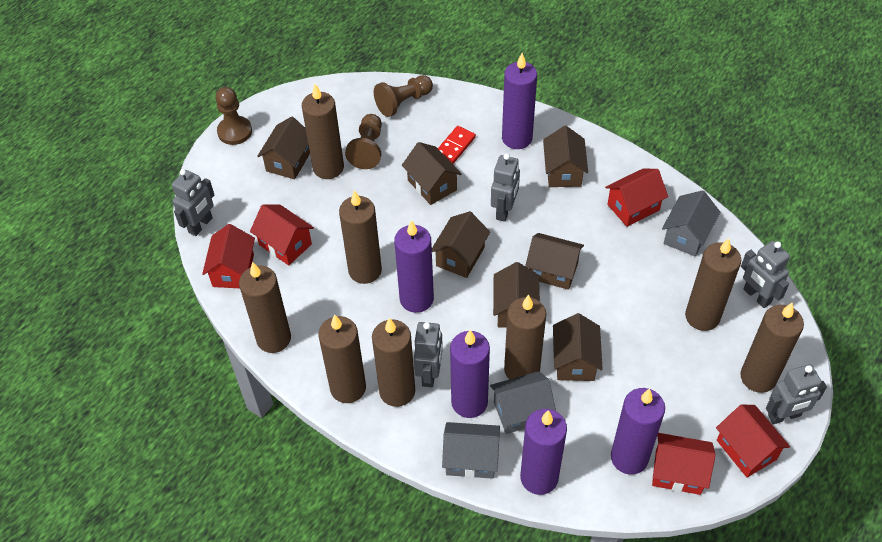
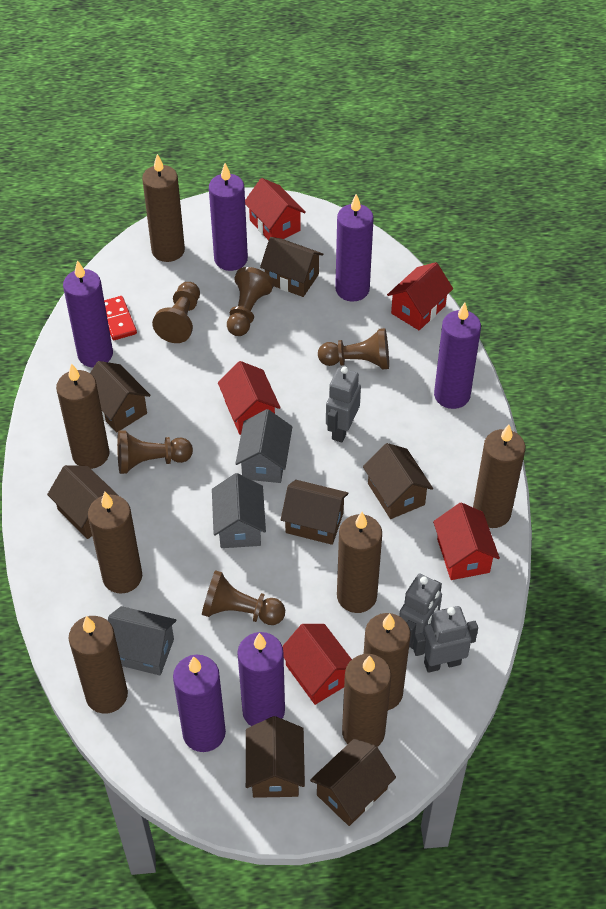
brown pawn: 3 -> 5
grey robot: 5 -> 3
purple candle: 5 -> 6

